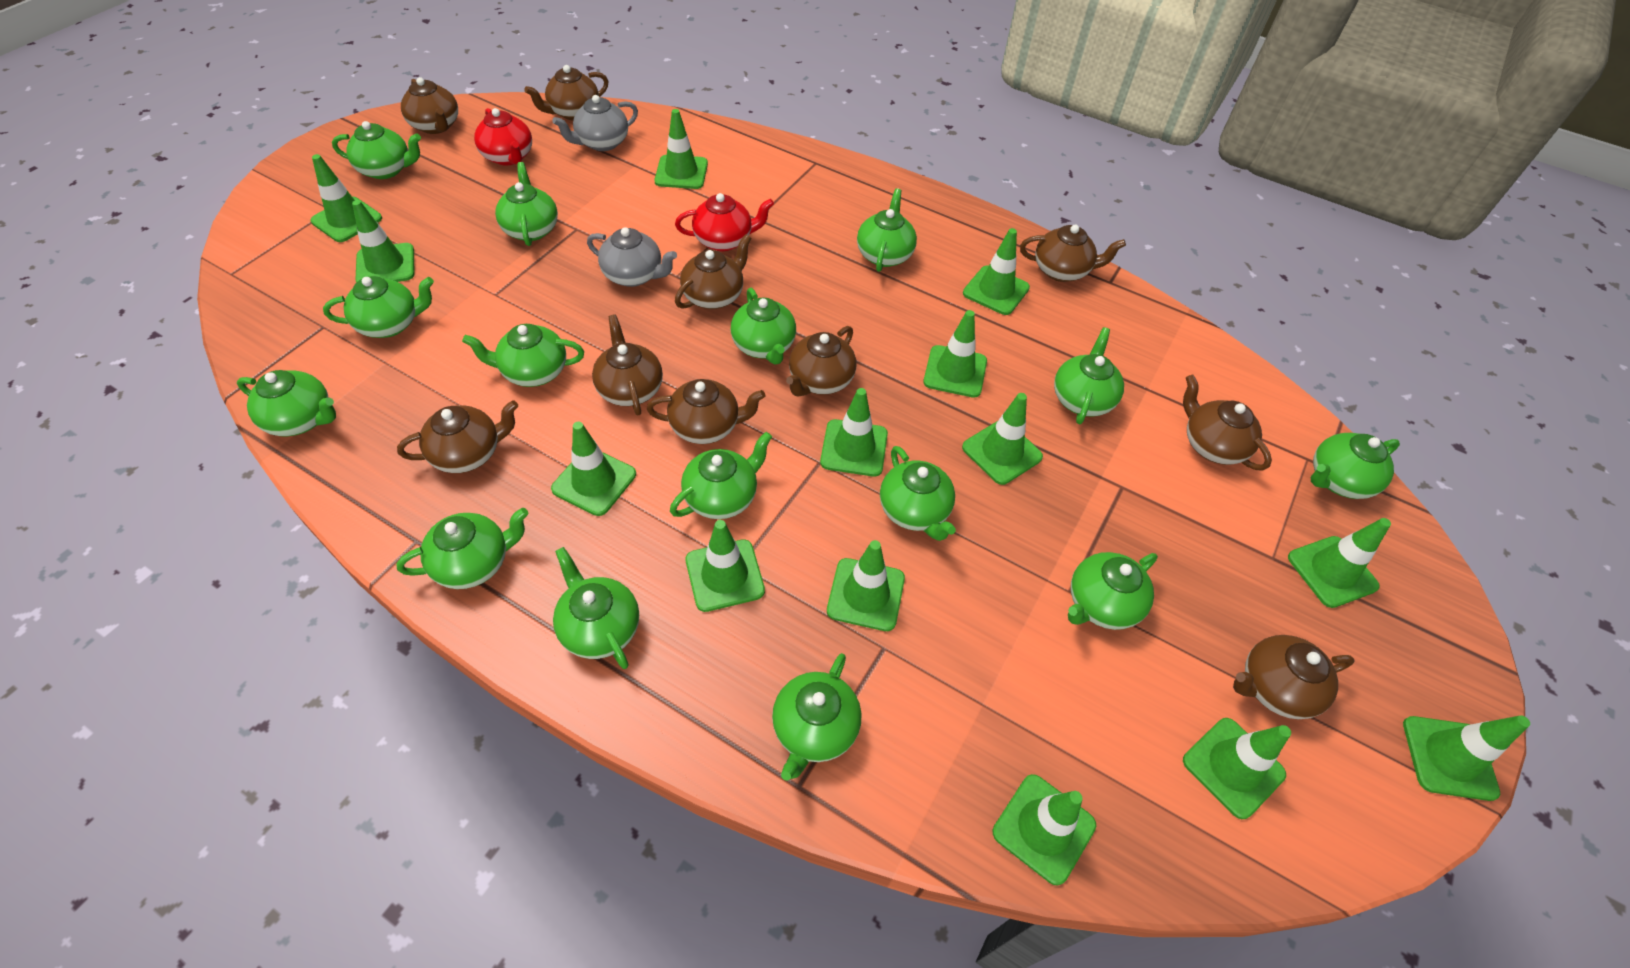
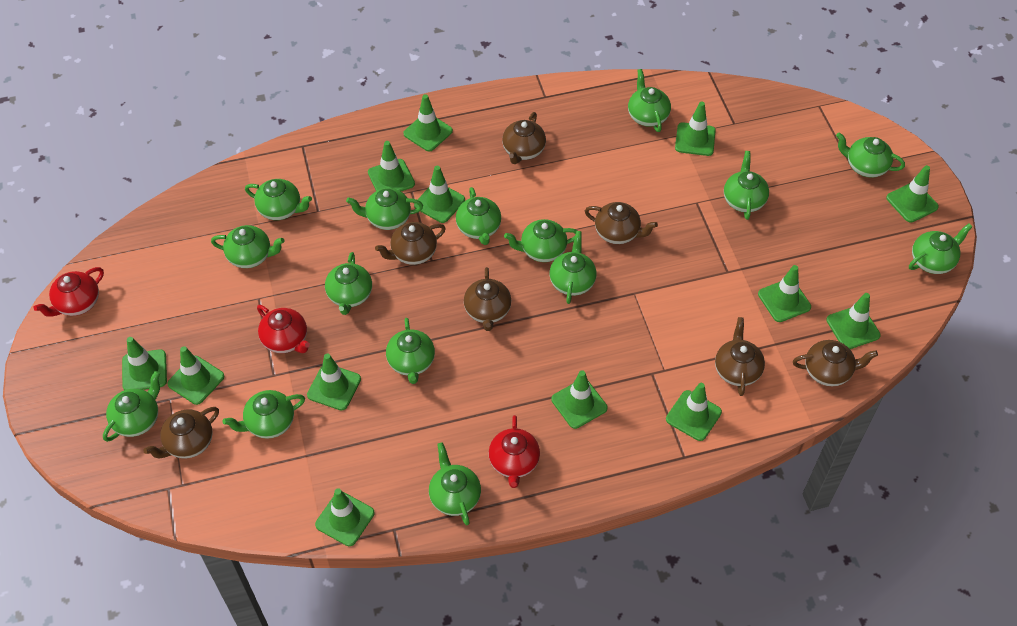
brown teapot: 10 -> 7
green traffic cone: 14 -> 13
grey teapot: 2 -> 0
red teapot: 2 -> 3

